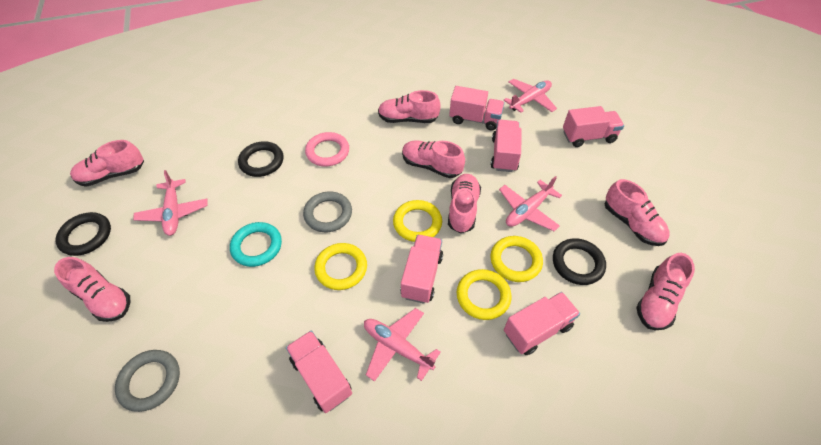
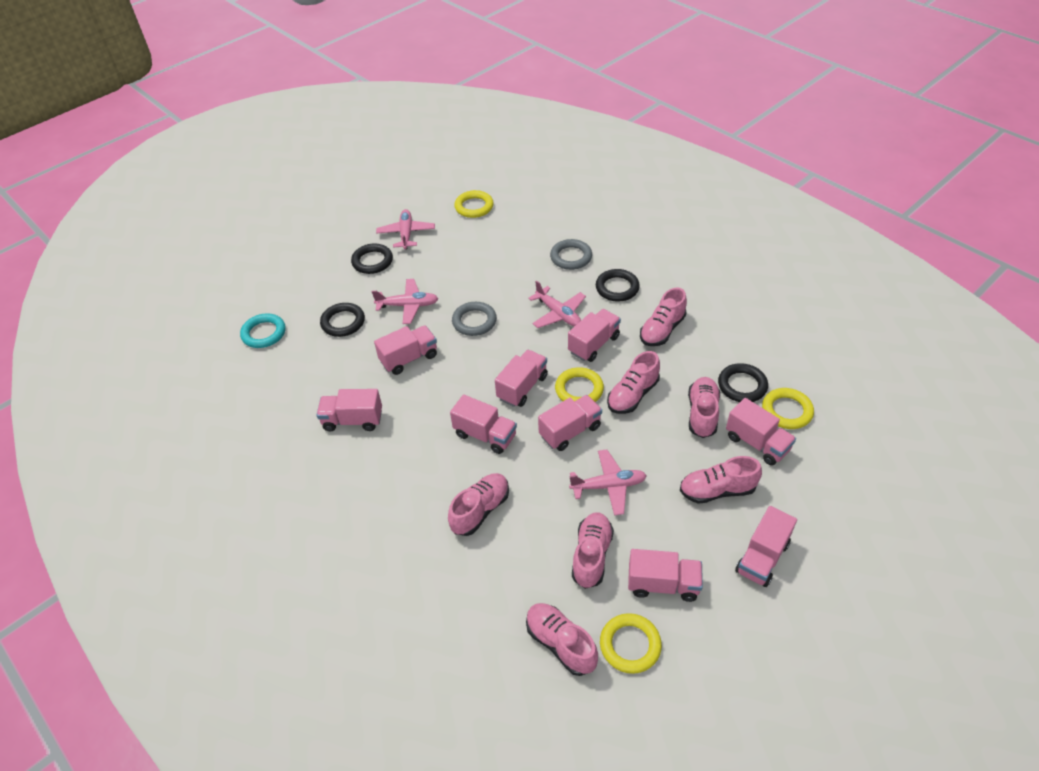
black ring: 3 -> 4
pink ring: 1 -> 0
pink truck: 6 -> 9

